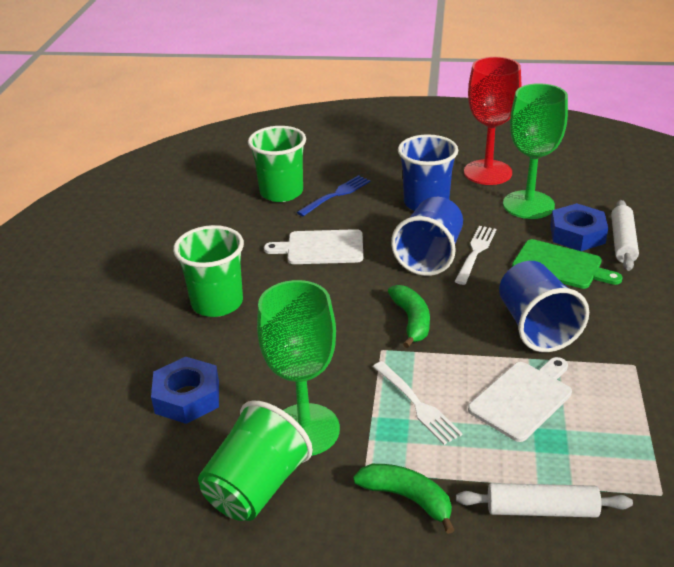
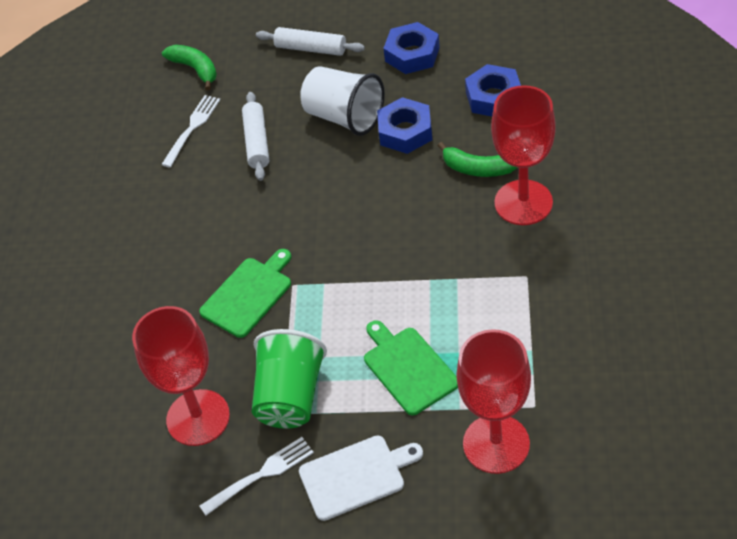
blue cup: 3 -> 0
blue fork: 1 -> 0
blue nut: 2 -> 3
green cup: 3 -> 1
green cutting board: 1 -> 2
green goblet: 2 -> 0
red goblet: 1 -> 3
white cup: 0 -> 1
white cutting board: 2 -> 1

